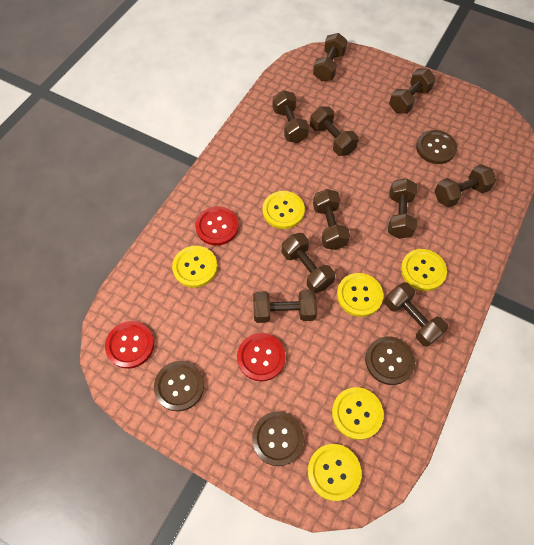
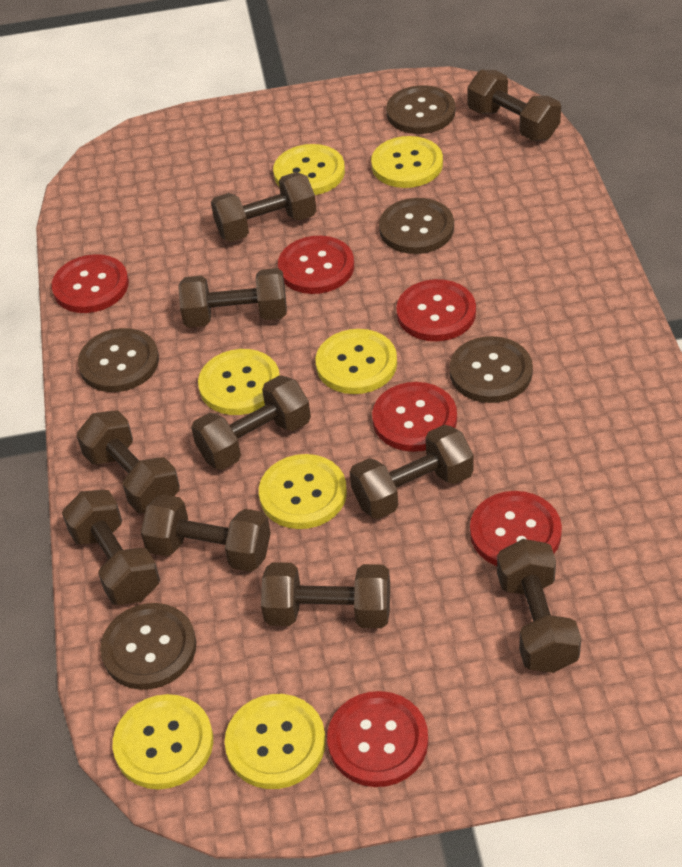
brown button: 4 -> 5
red button: 3 -> 6
yellow button: 6 -> 7

